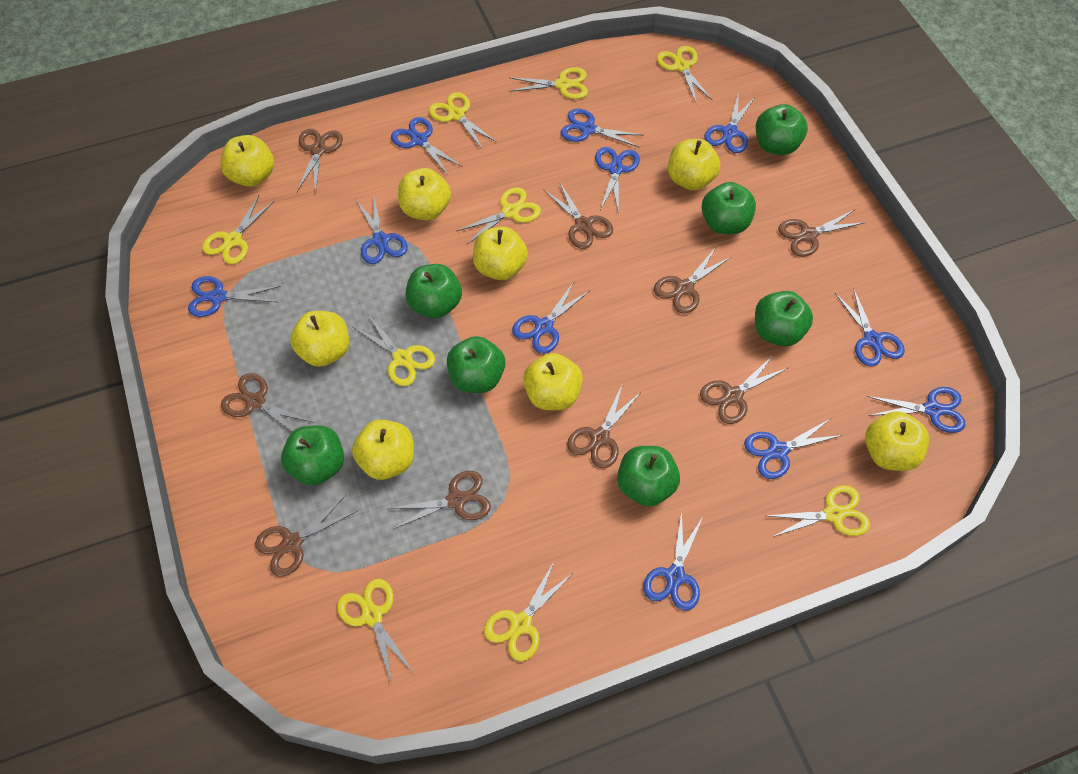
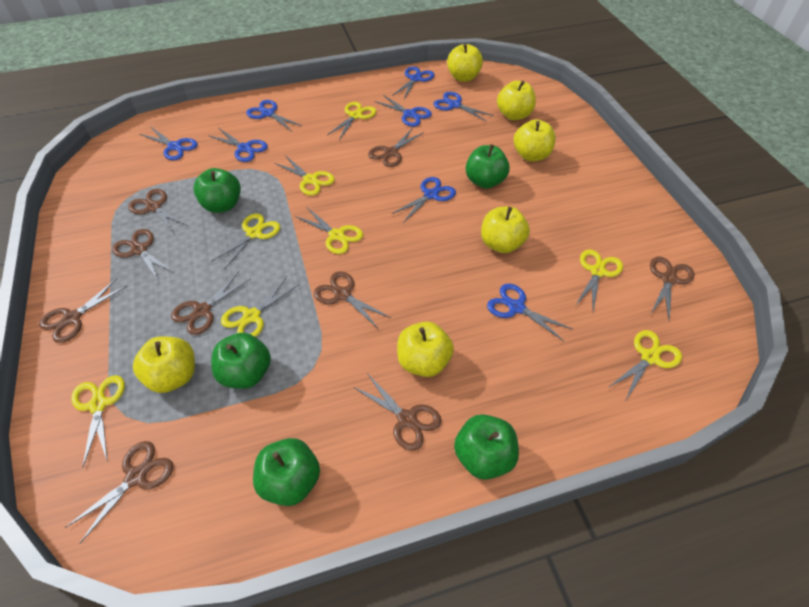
blue scissors: 11 -> 8
green apple: 7 -> 5
yellow apple: 8 -> 6
yellow scissors: 9 -> 8

